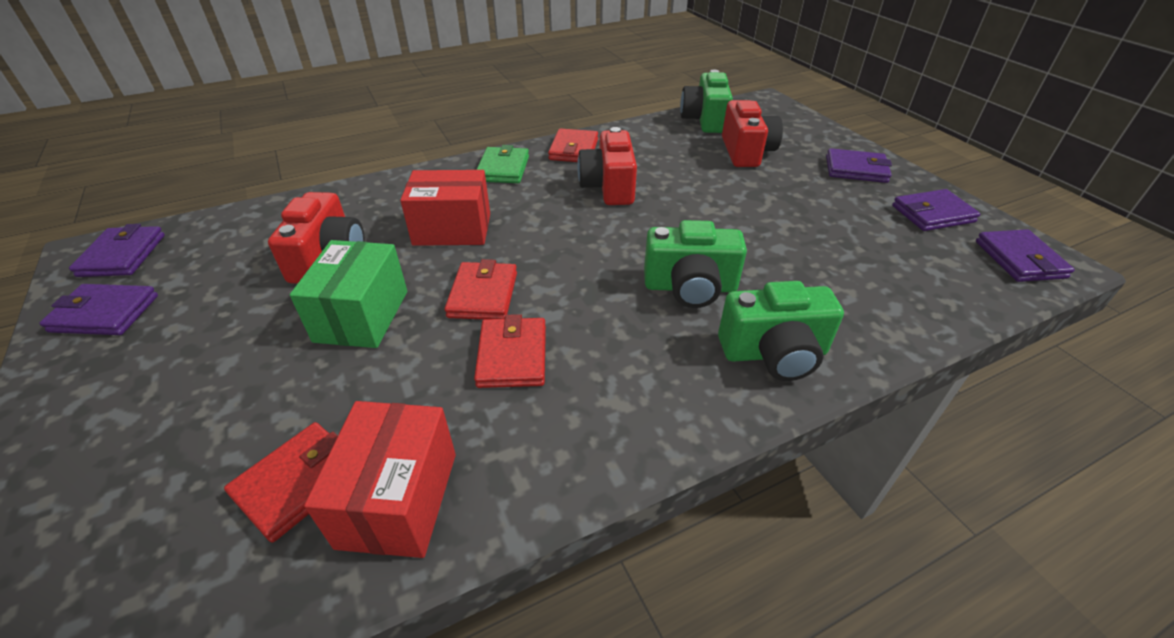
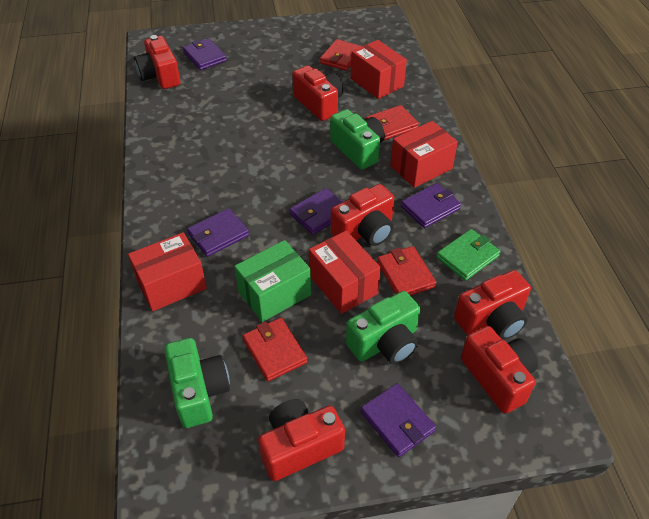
red box: 2 -> 4
red camera: 3 -> 6

